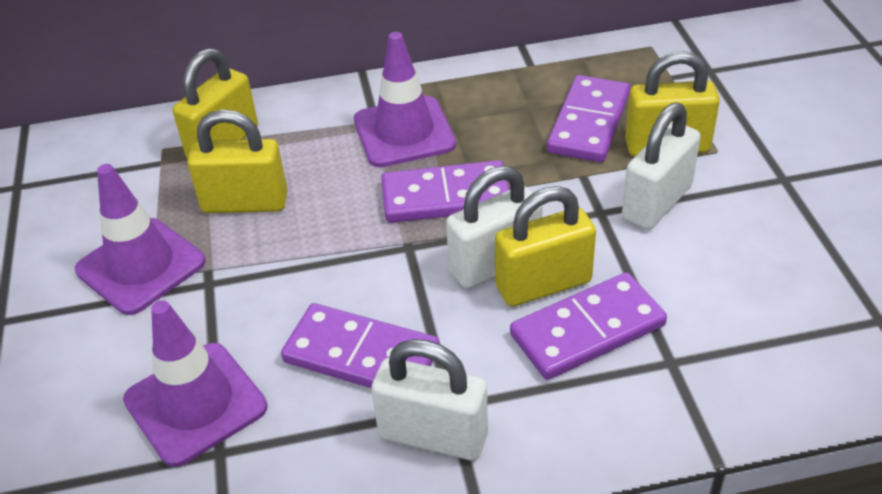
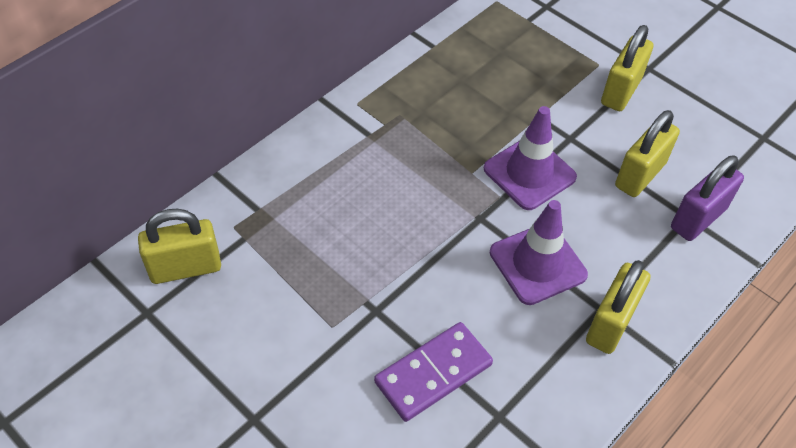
purple domino: 4 -> 1
purple padlock: 0 -> 1
purple traffic cone: 3 -> 2
white padlock: 3 -> 0

